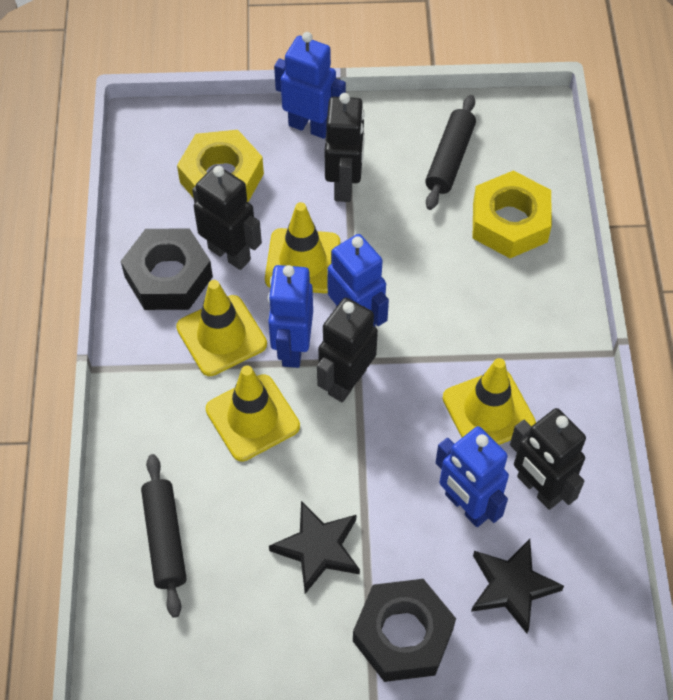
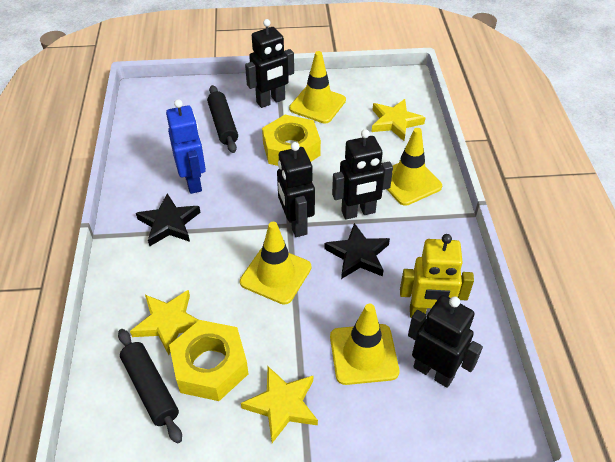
black nut: 2 -> 0
blue robot: 4 -> 1
yellow robot: 0 -> 1
yellow star: 0 -> 3

